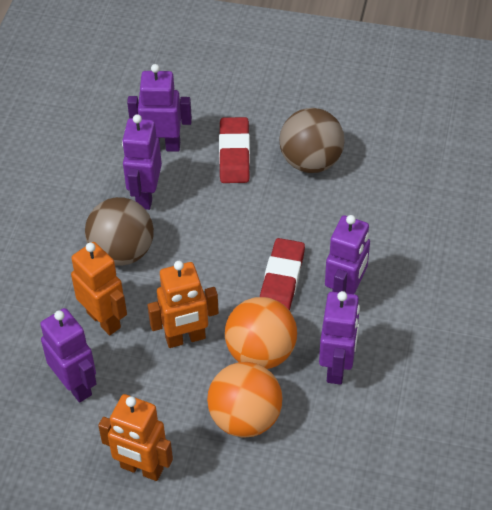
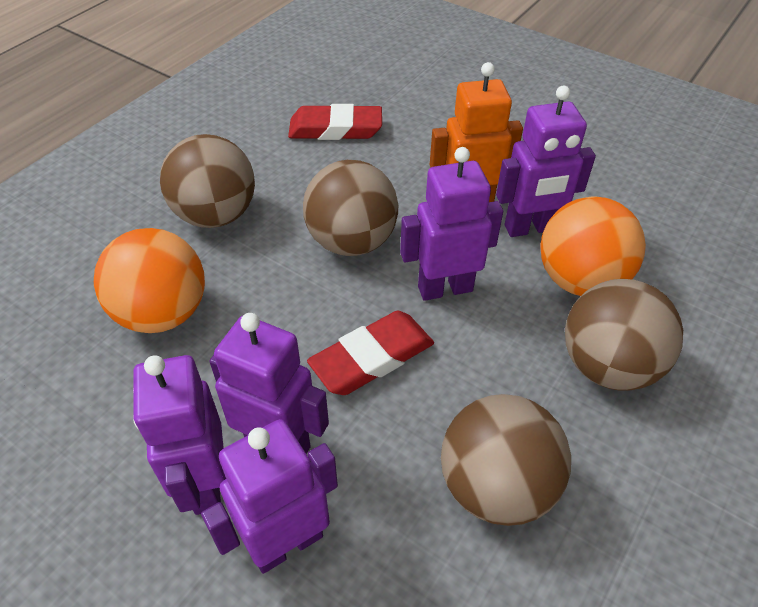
brown ball: 2 -> 4
orange robot: 3 -> 1

